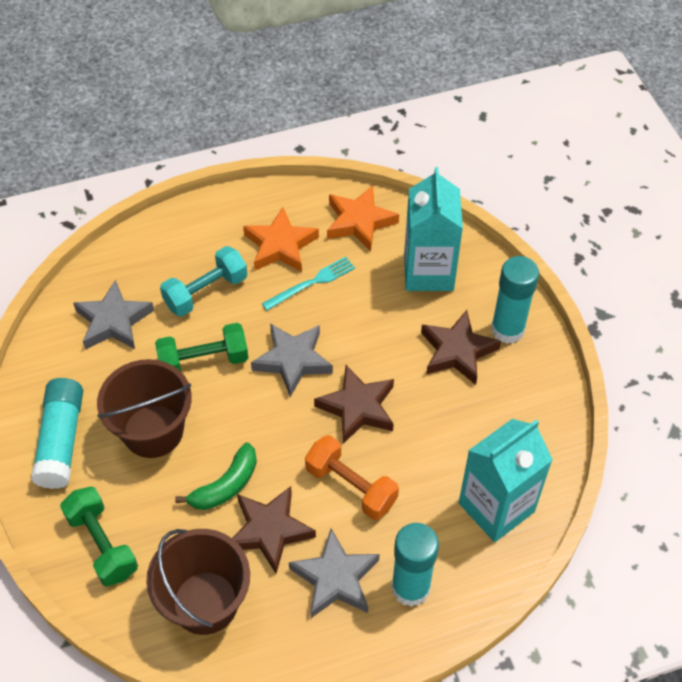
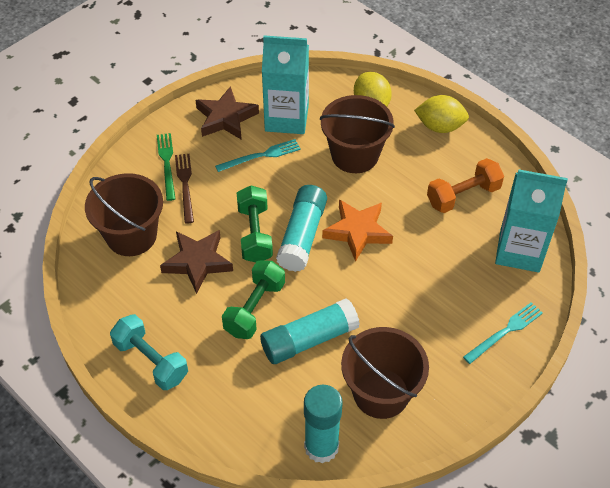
brown bucket: 2 -> 3
brown fork: 0 -> 1
brown star: 3 -> 2
green banana: 1 -> 0
green fork: 0 -> 1
grey star: 3 -> 0
orange star: 2 -> 1
turquoise fork: 1 -> 2
yellow lemon: 0 -> 2

